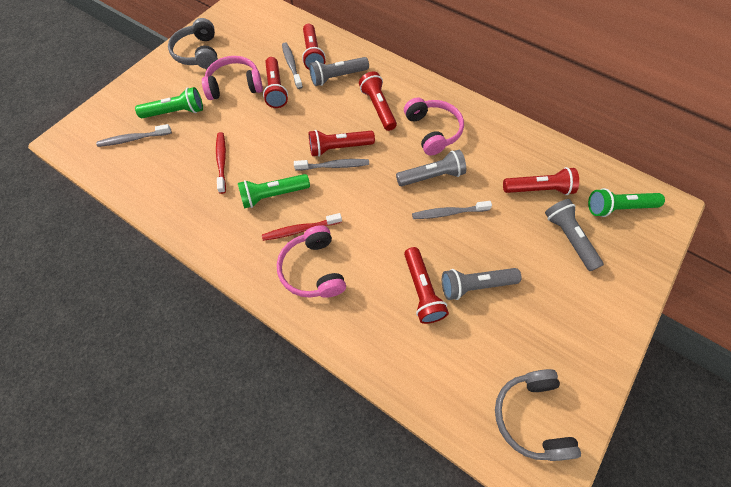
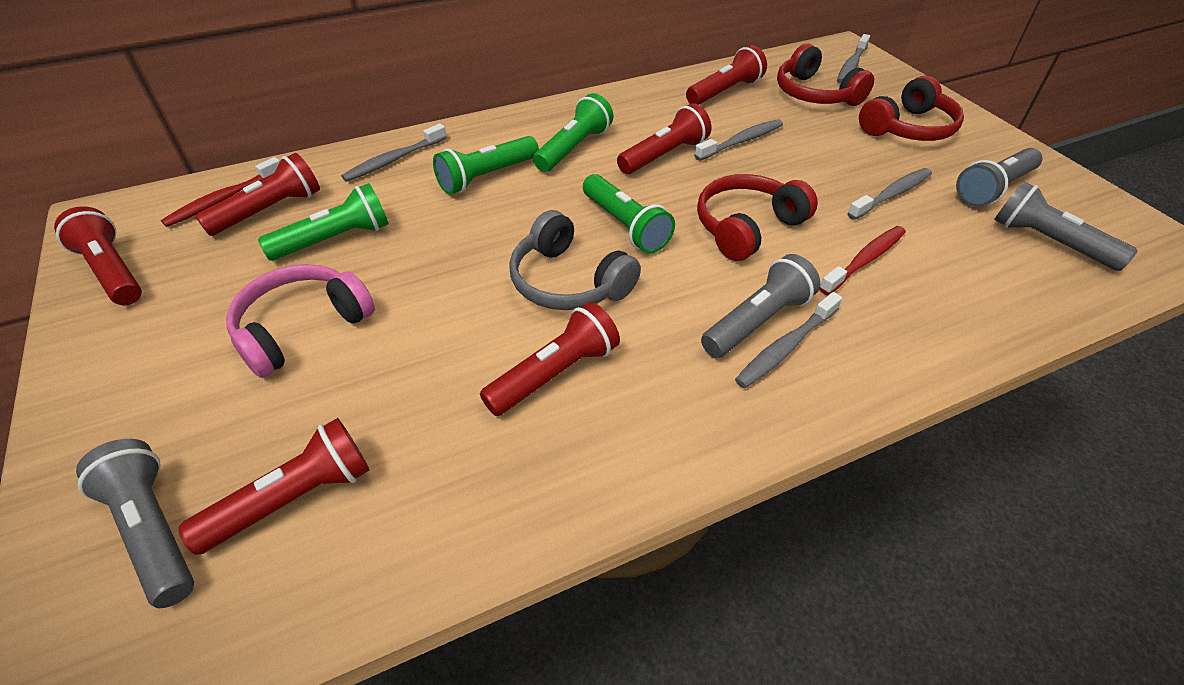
green flashlight: 3 -> 4
grey headphones: 2 -> 1
grey toothbrush: 4 -> 5
pink headphones: 3 -> 1
red headphones: 0 -> 3

